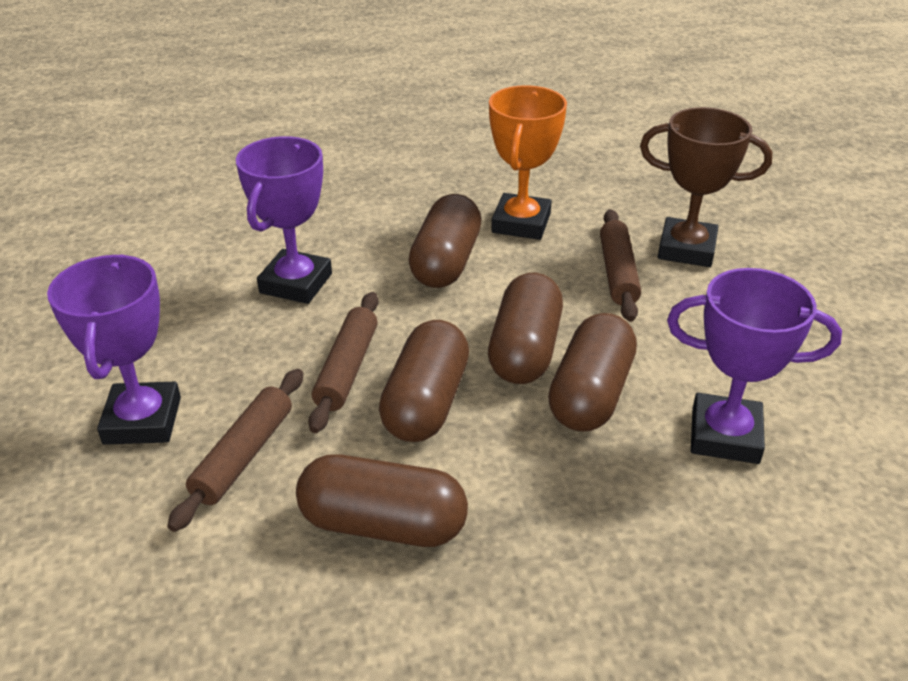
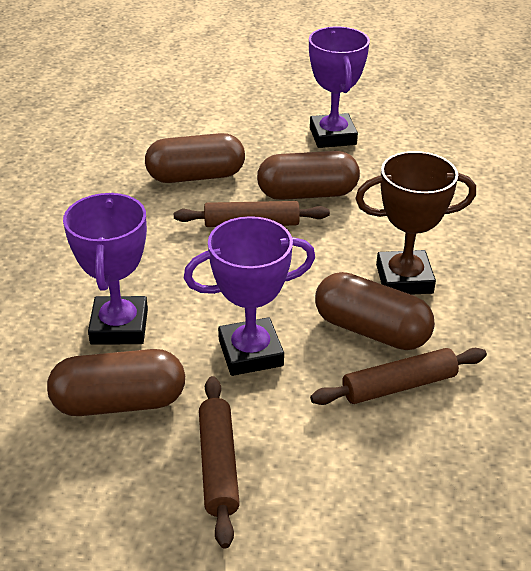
brown capsule: 5 -> 4
orange trophy: 1 -> 0

